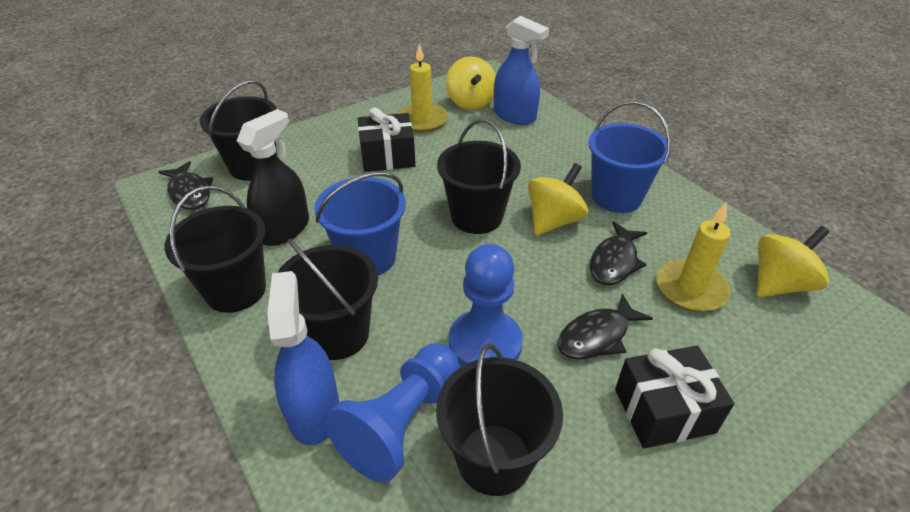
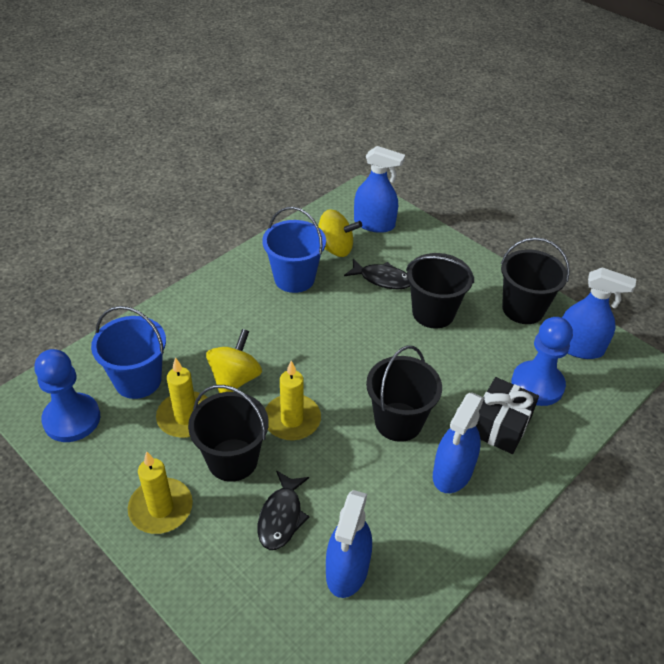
black bucket: 5 -> 4
black fish: 3 -> 2
black gift: 2 -> 1
black spray bottle: 1 -> 0
blue spray bottle: 2 -> 4
yellow candle: 2 -> 3
yellow spinning top: 3 -> 2

